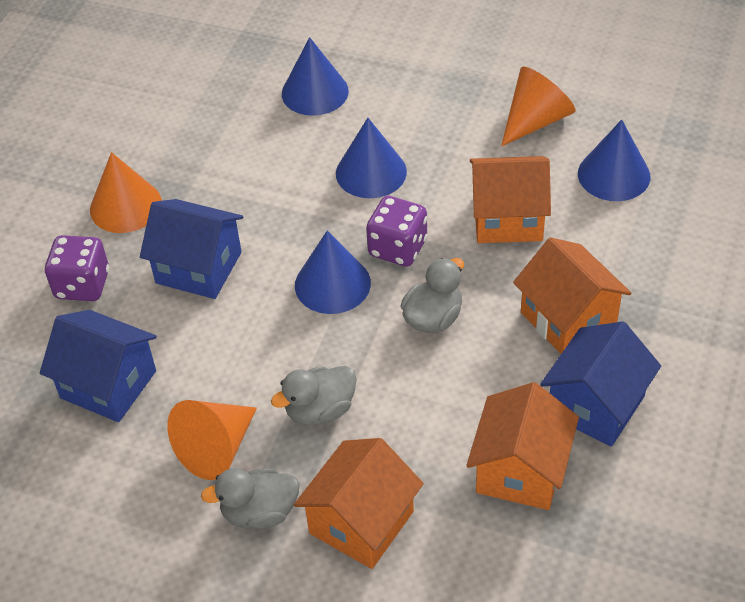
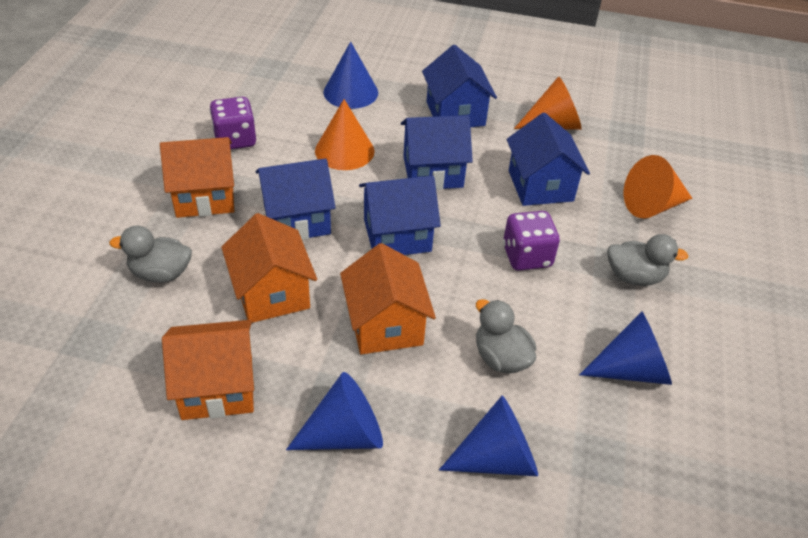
blue house: 3 -> 5

